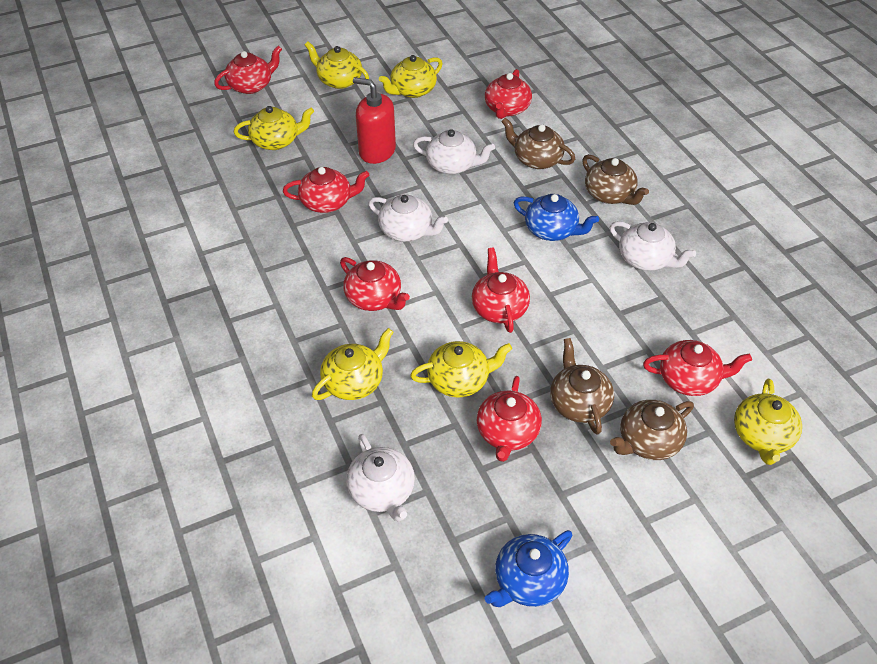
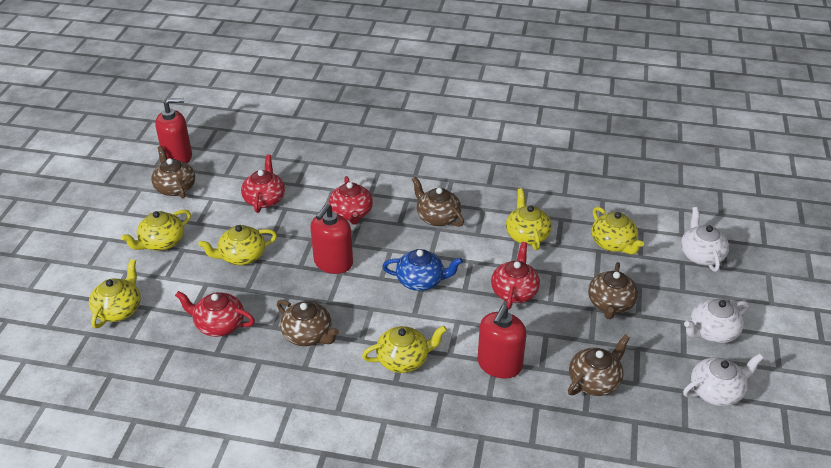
blue teapot: 2 -> 1
brown teapot: 4 -> 5
red soap dispenser: 1 -> 3
red teapot: 7 -> 4
white teapot: 4 -> 3

